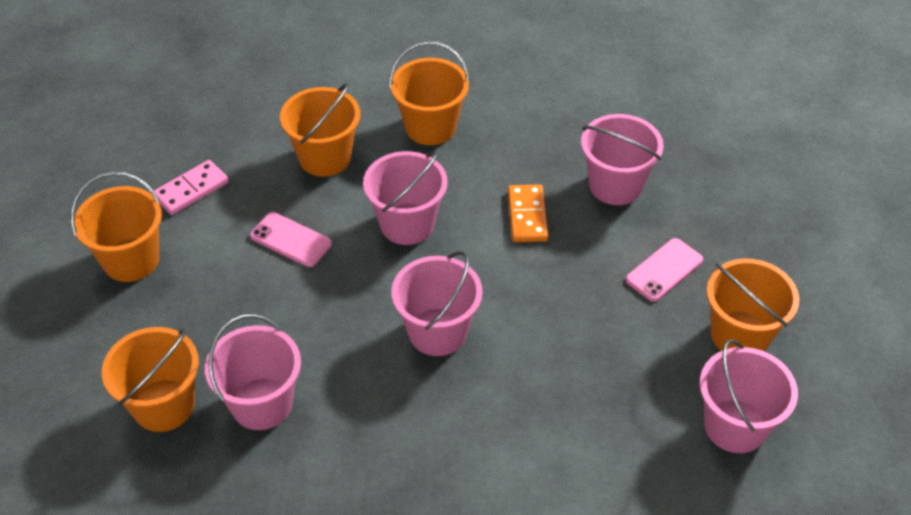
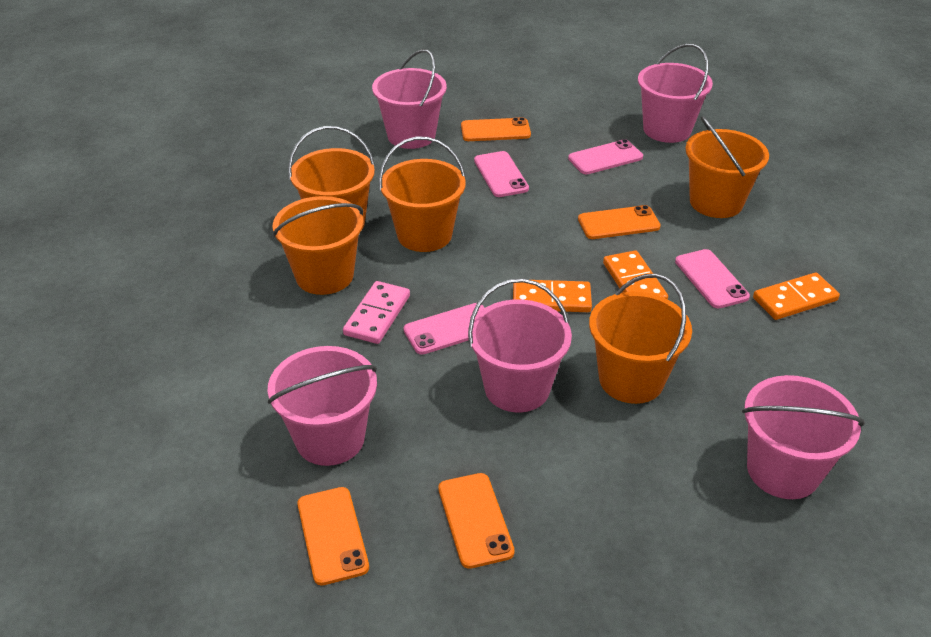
orange domino: 1 -> 3
orange phone: 0 -> 4
pink phone: 2 -> 4

